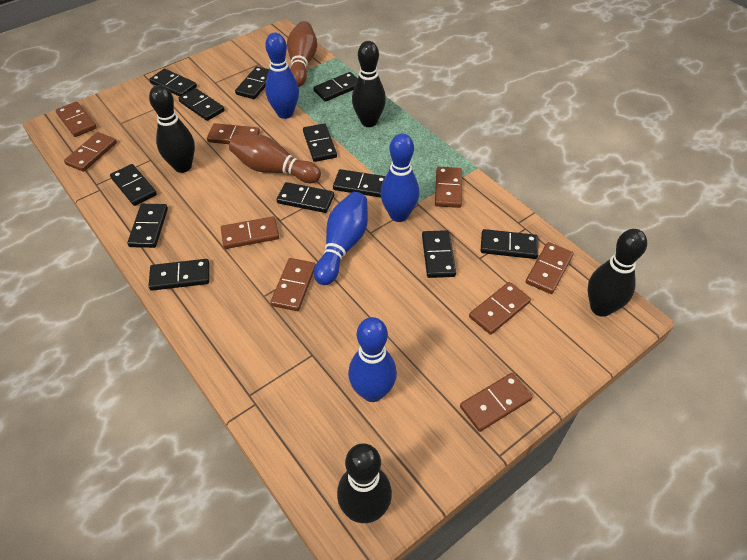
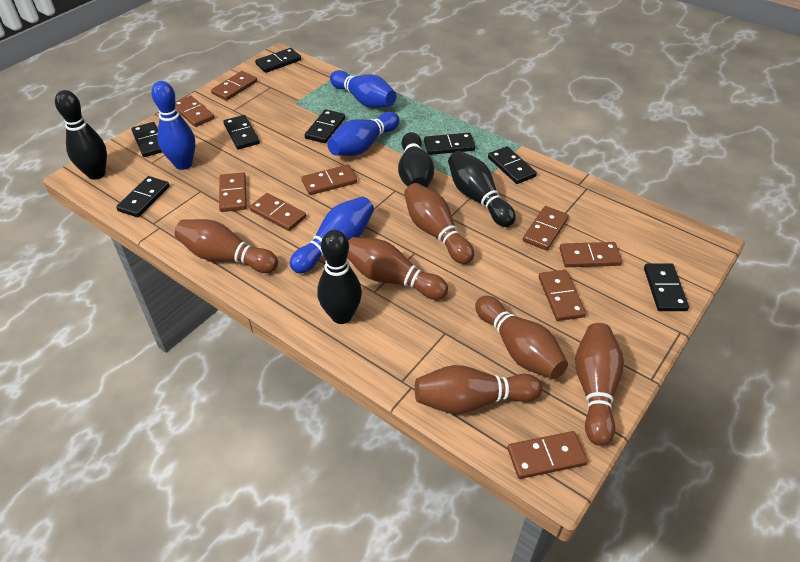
black domino: 12 -> 8
brown bowling pin: 2 -> 6

